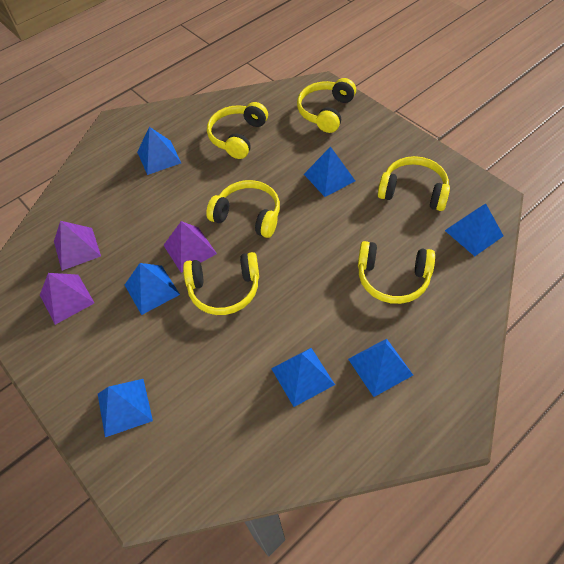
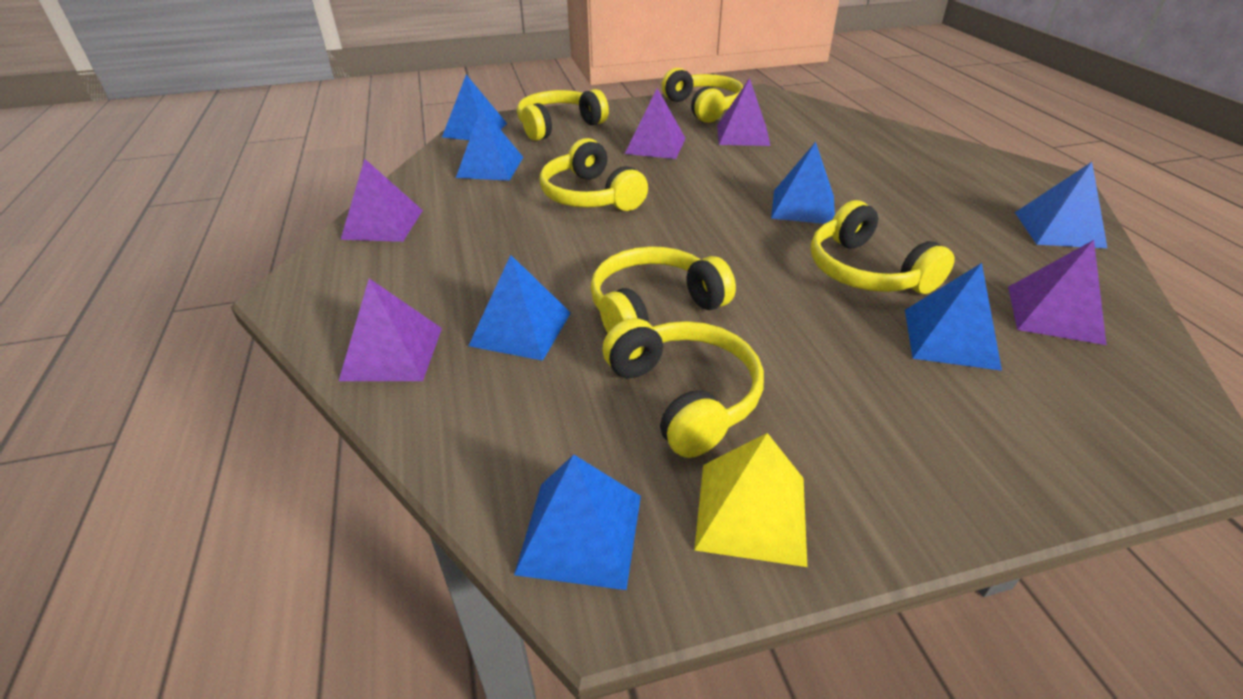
purple pyramid: 3 -> 5
yellow pyramid: 0 -> 1

